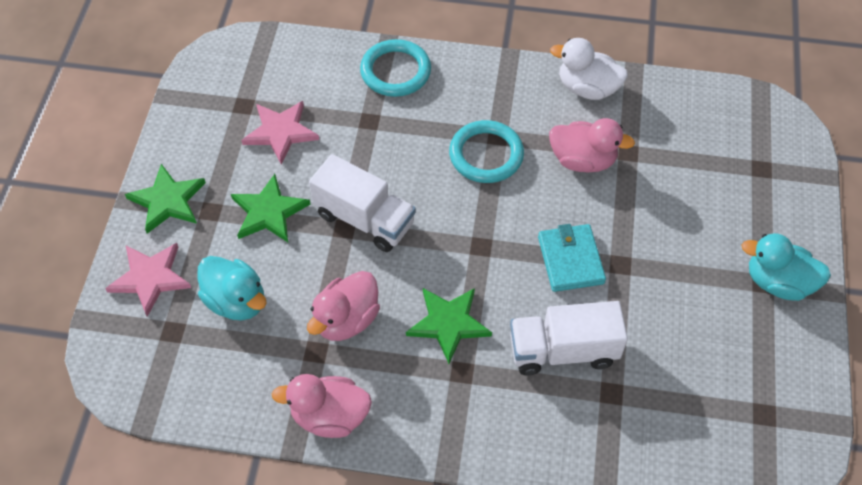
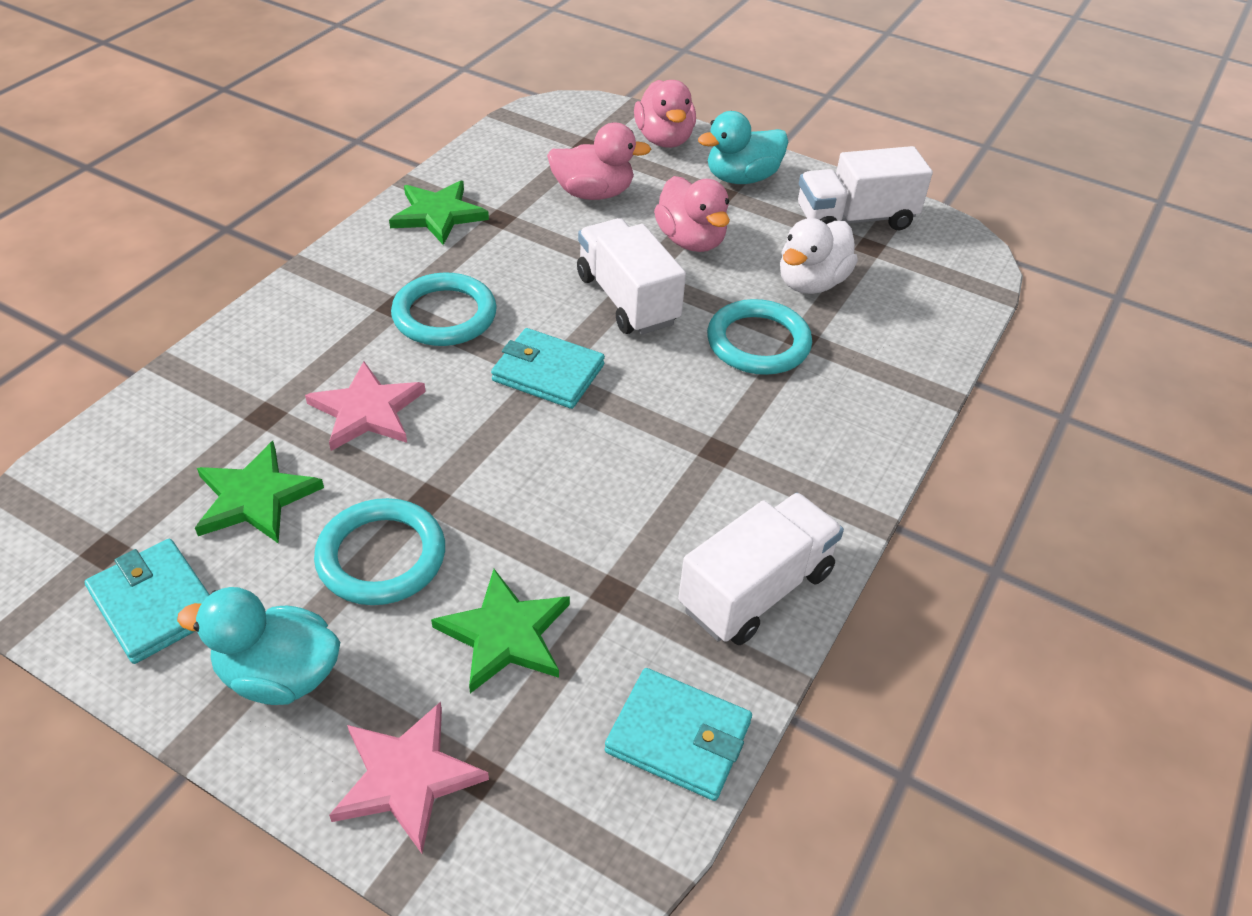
turquoise ring: 2 -> 3
turquoise wallet: 1 -> 3
white truck: 2 -> 3

